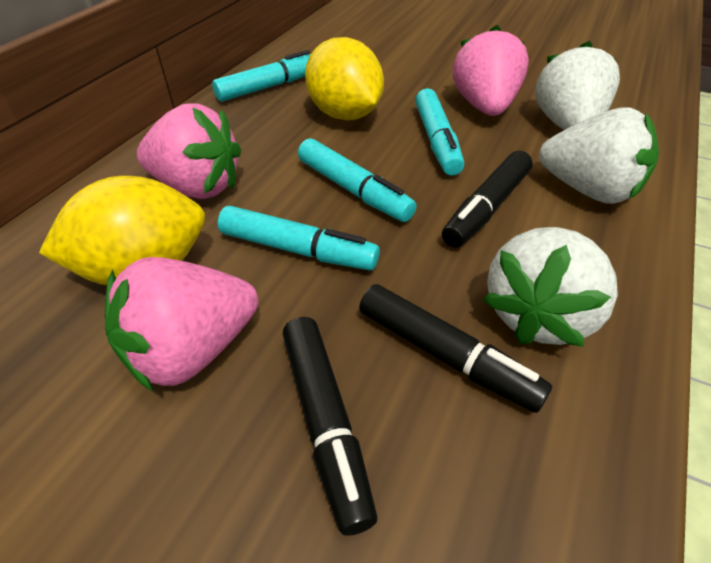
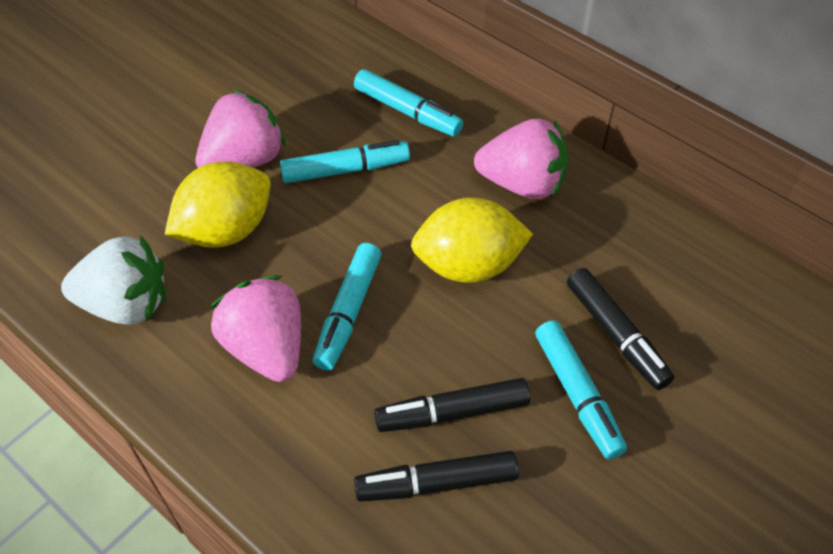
white strawberry: 3 -> 1

